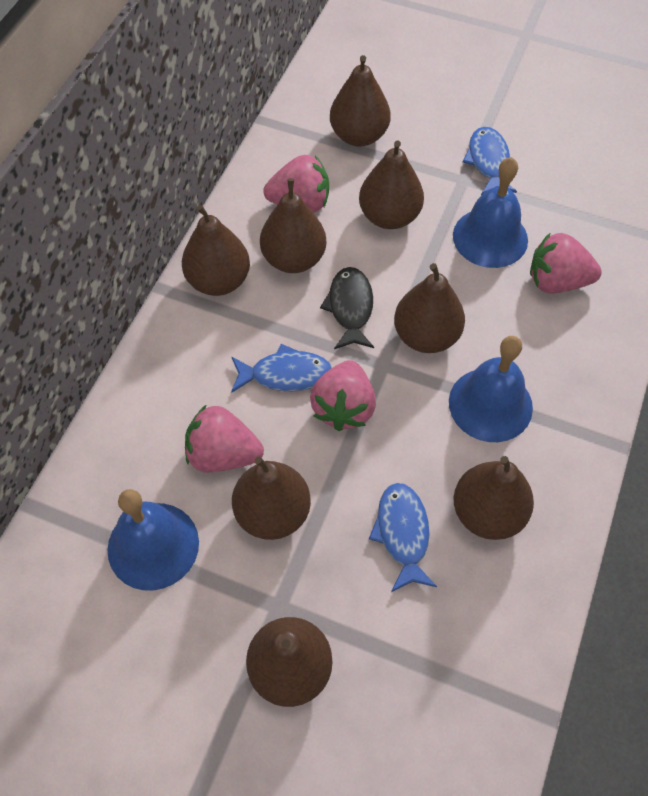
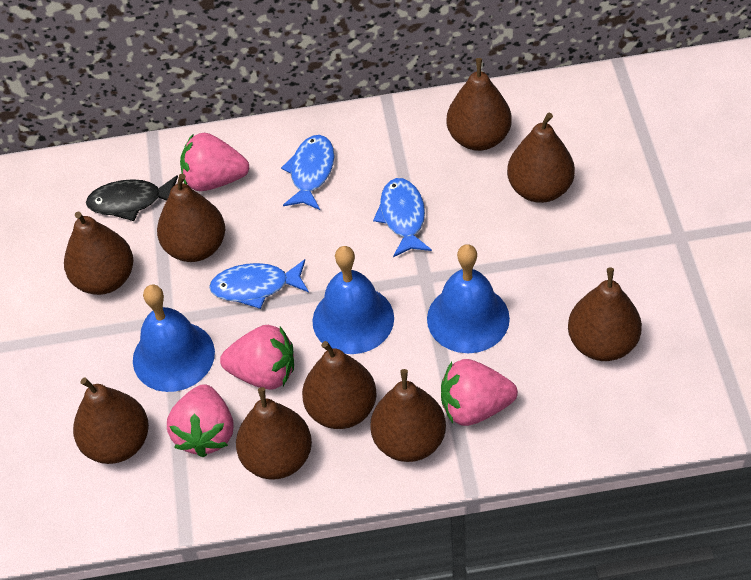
brown pear: 8 -> 9

